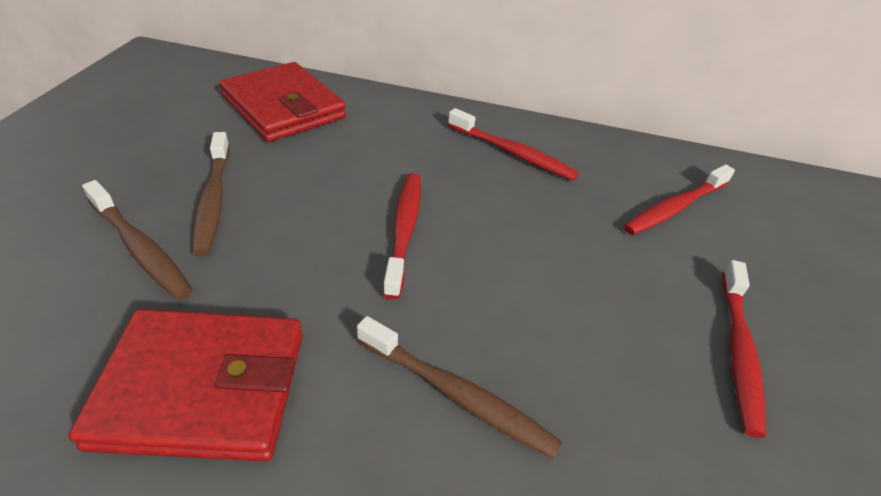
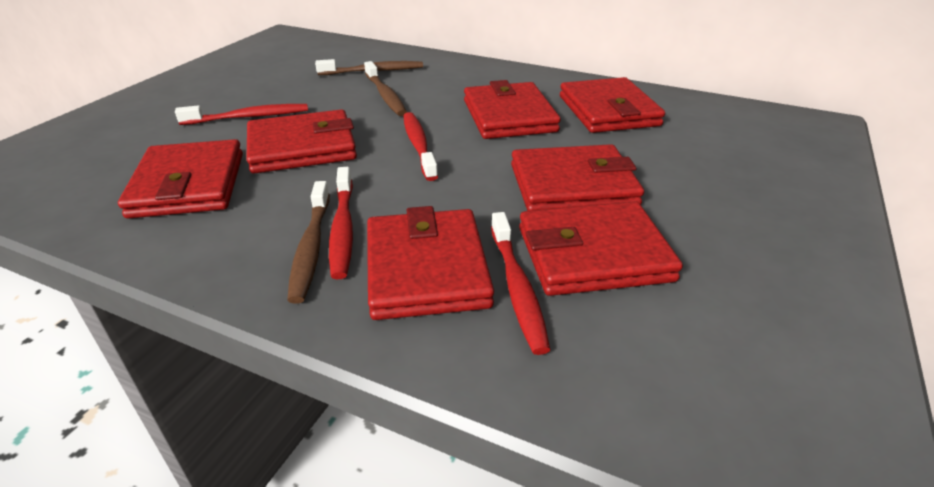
red wallet: 2 -> 7

